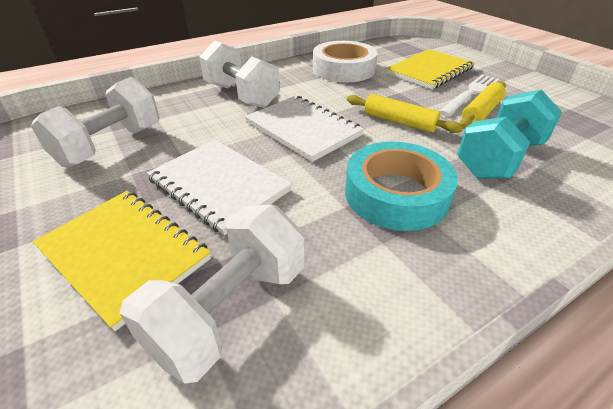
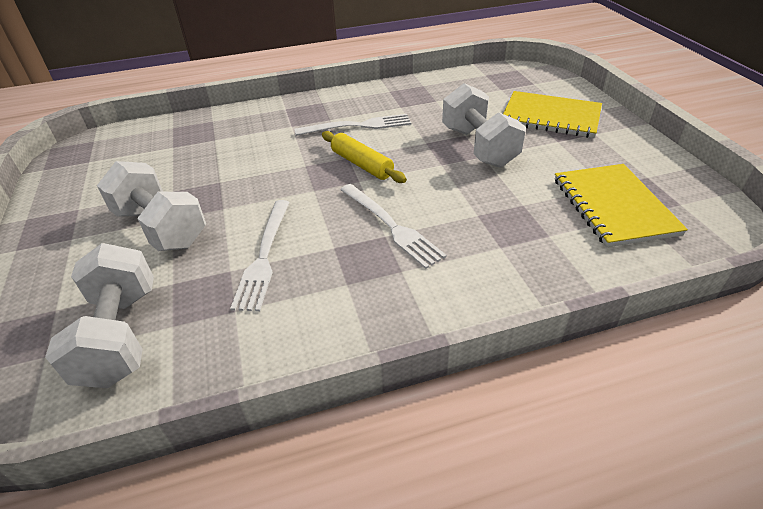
turquoise dumbbell: 1 -> 0
turquoise tape: 1 -> 0
white fork: 1 -> 3
white notebook: 2 -> 0
white tape: 1 -> 0
yellow rolling pin: 2 -> 1

